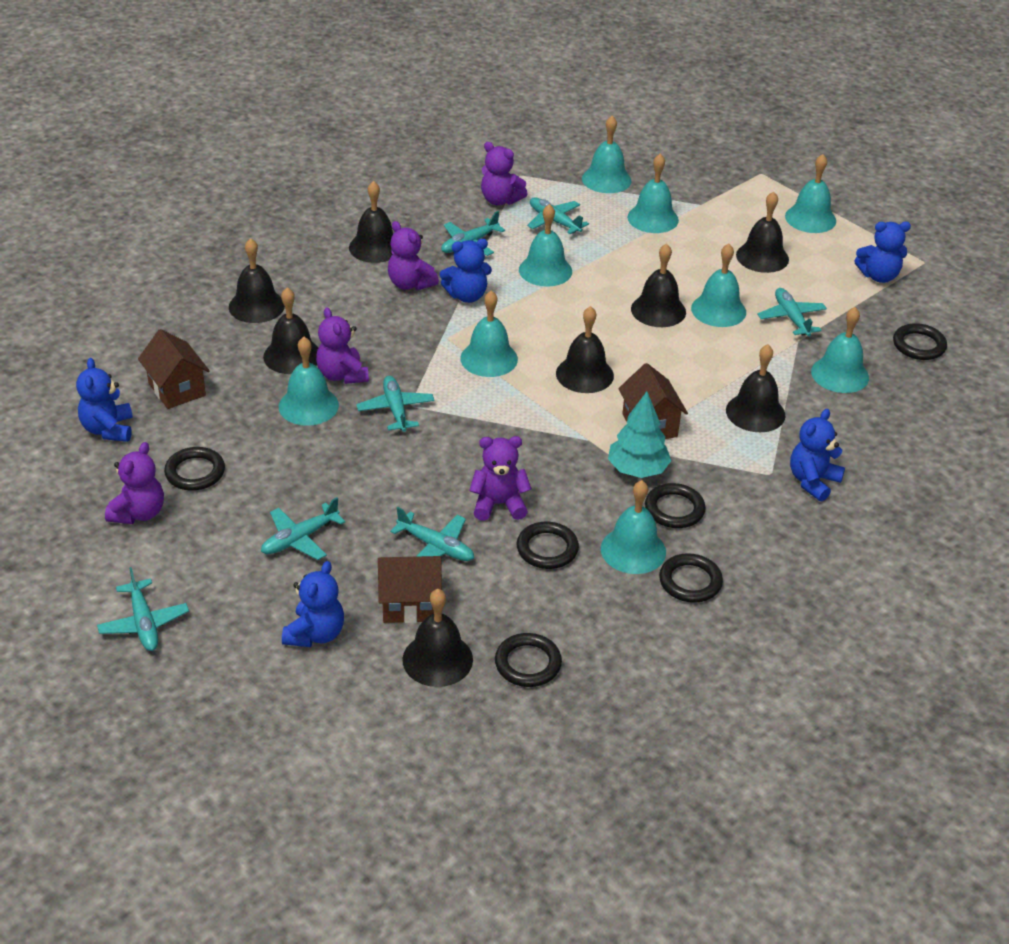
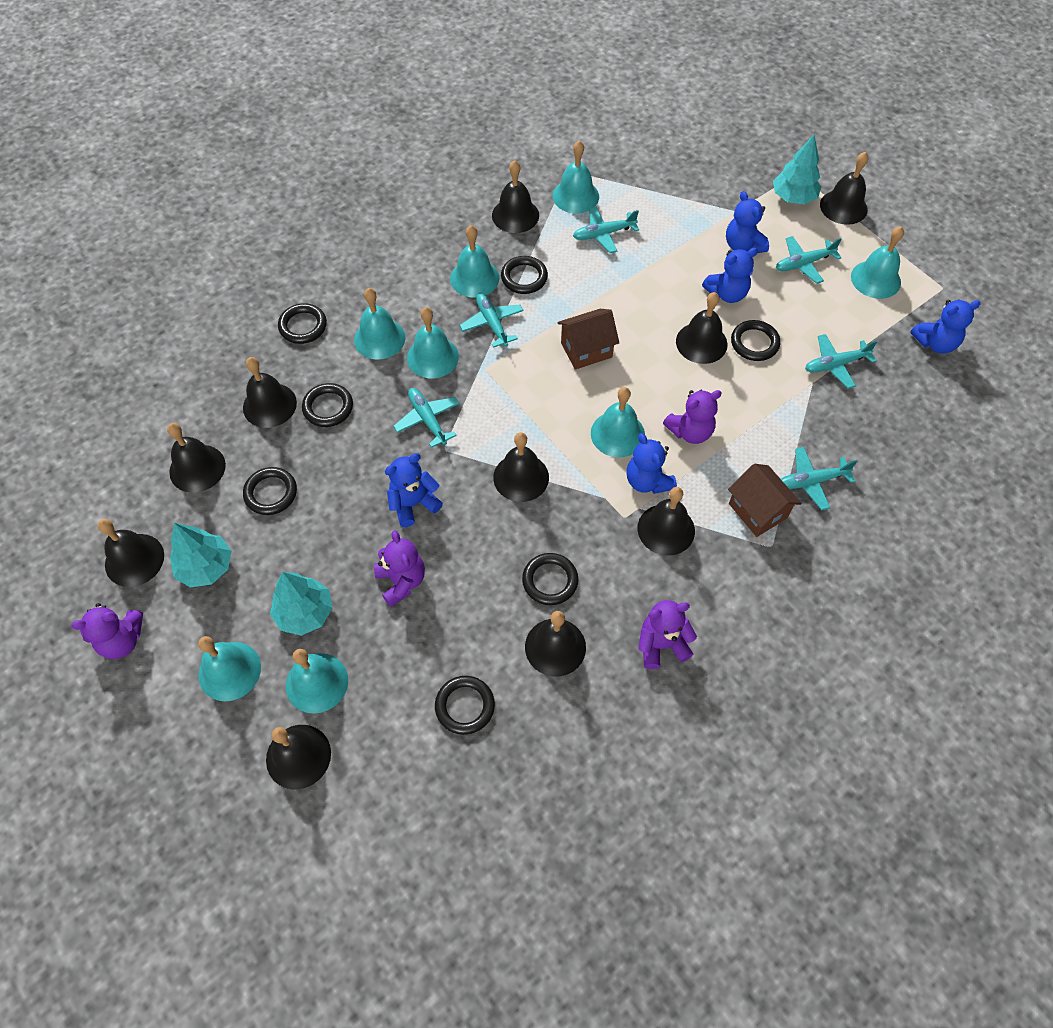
black bell: 8 -> 10
black ring: 6 -> 7
brown house: 3 -> 2
purple teddy bear: 5 -> 4
turquoise bell: 9 -> 8
turquoise plane: 7 -> 6
turquoise tree: 1 -> 3

